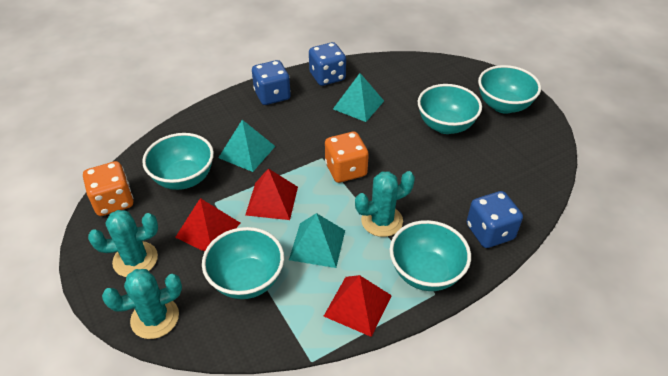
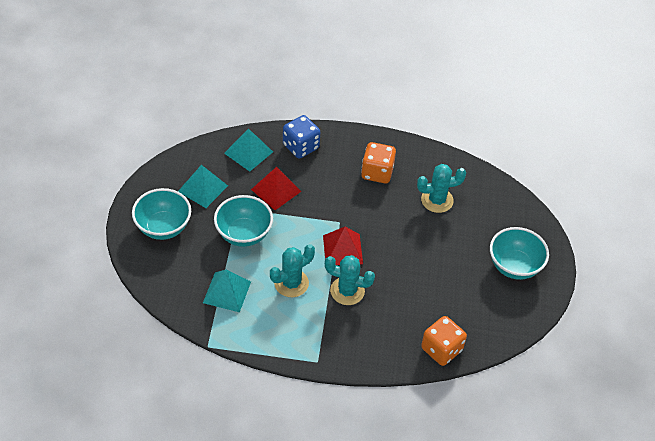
blue dice: 3 -> 1
red pyramid: 3 -> 2
turquoise bowl: 5 -> 3

